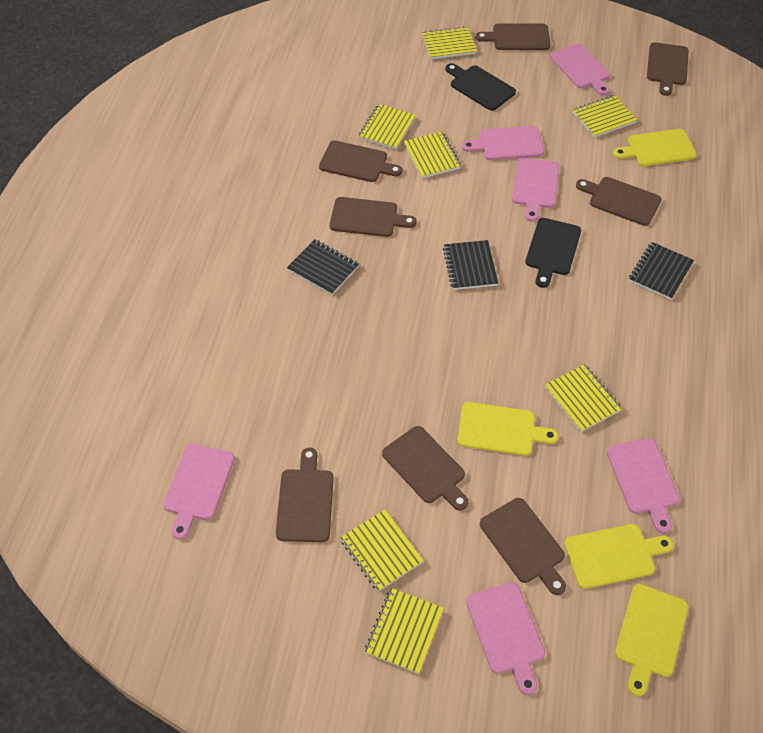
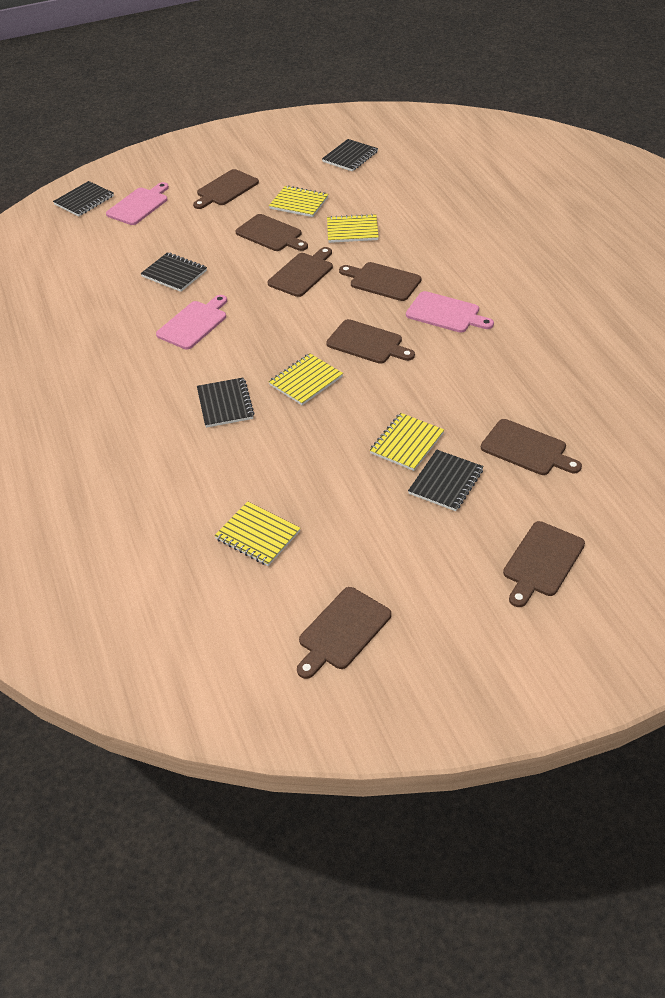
black cutting board: 2 -> 0
black notebook: 3 -> 5
pink cutting board: 6 -> 3
yellow cutting board: 4 -> 0
yellow notebook: 7 -> 5

